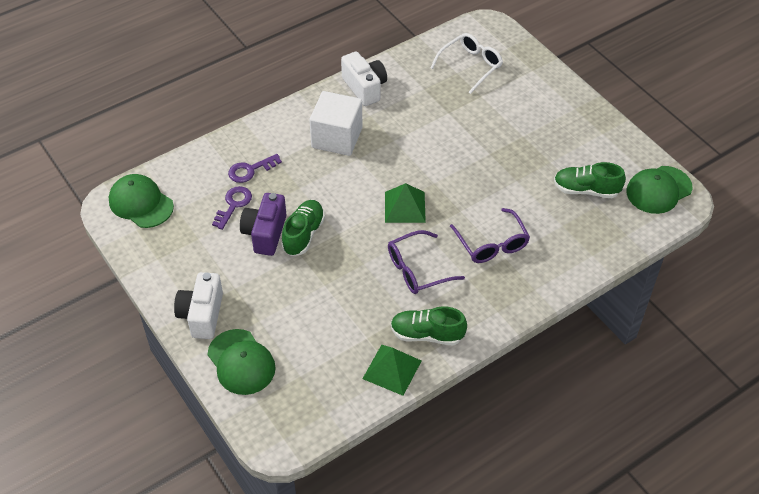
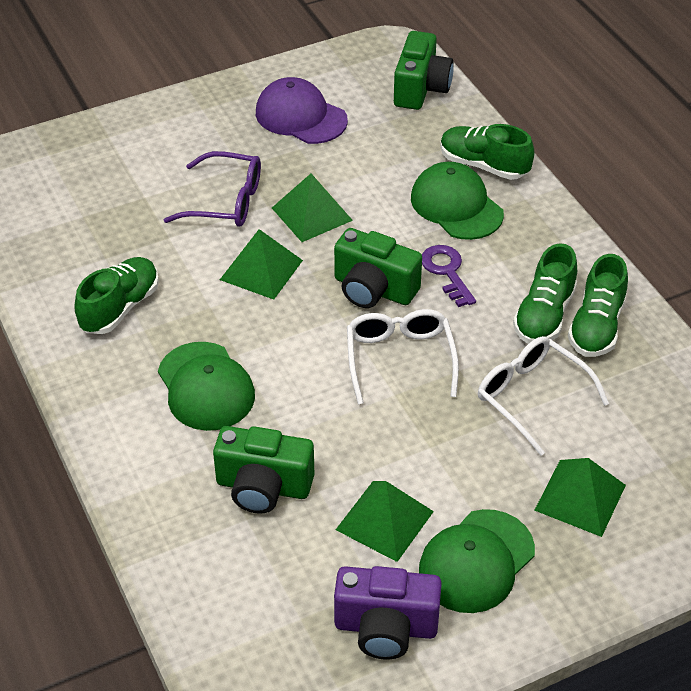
green camera: 0 -> 3
green pyramid: 2 -> 4
green shoe: 3 -> 4
purple cap: 0 -> 1
purple glasses: 2 -> 1
purple key: 2 -> 1
white camera: 2 -> 0
white cube: 1 -> 0
white glasses: 1 -> 2

